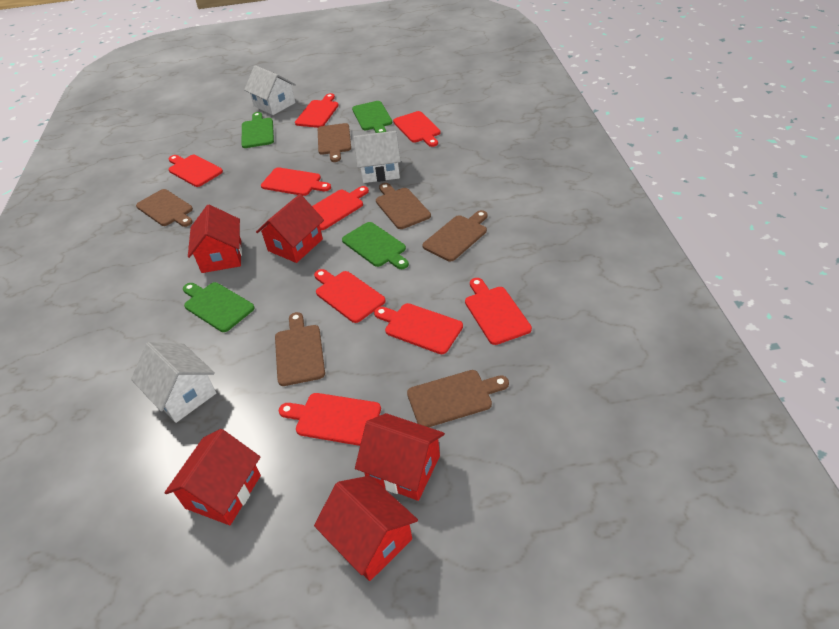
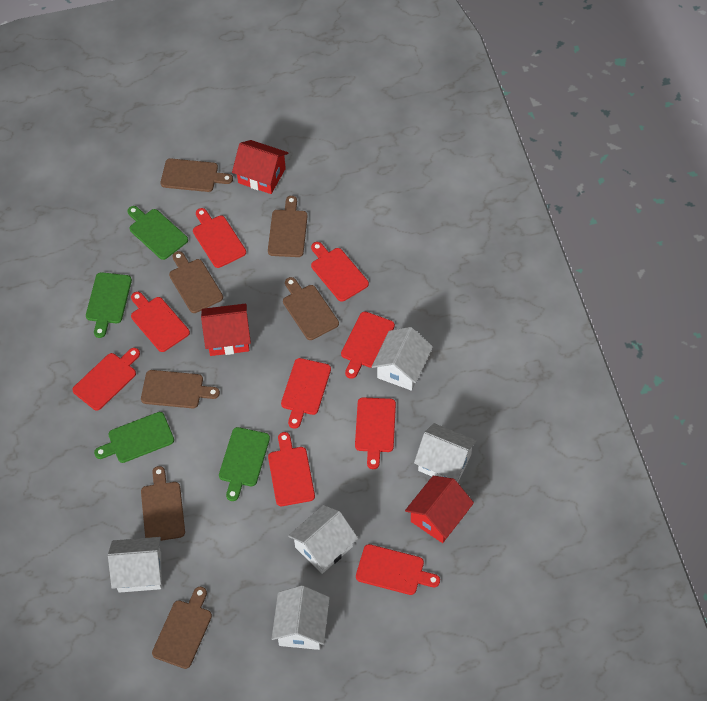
brown cutting board: 6 -> 7
red house: 5 -> 3
white house: 3 -> 5

